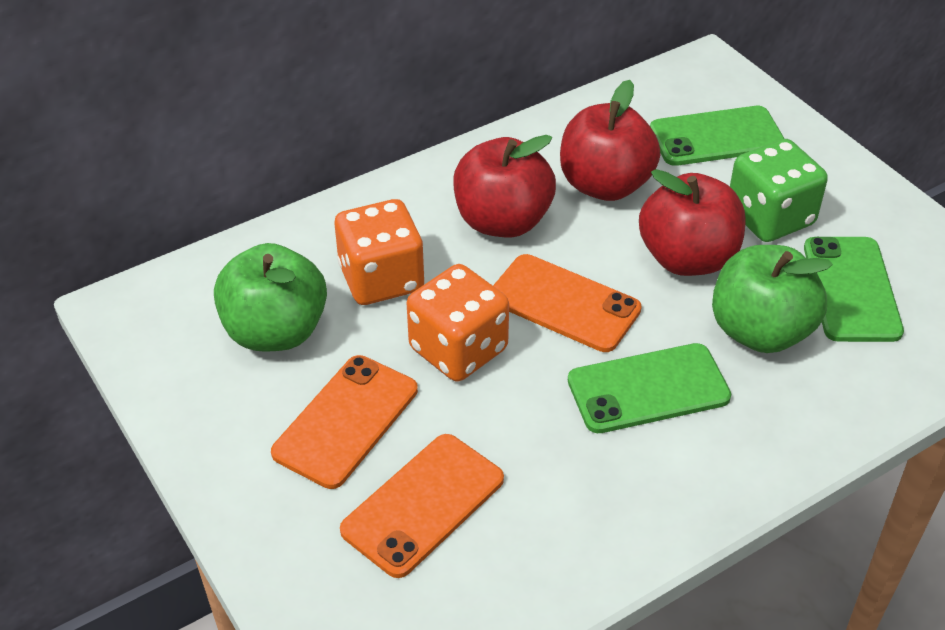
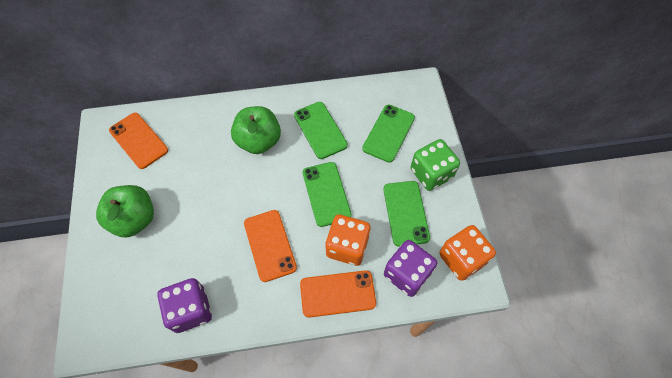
green phone: 3 -> 4
purple dice: 0 -> 2
red apple: 3 -> 0

